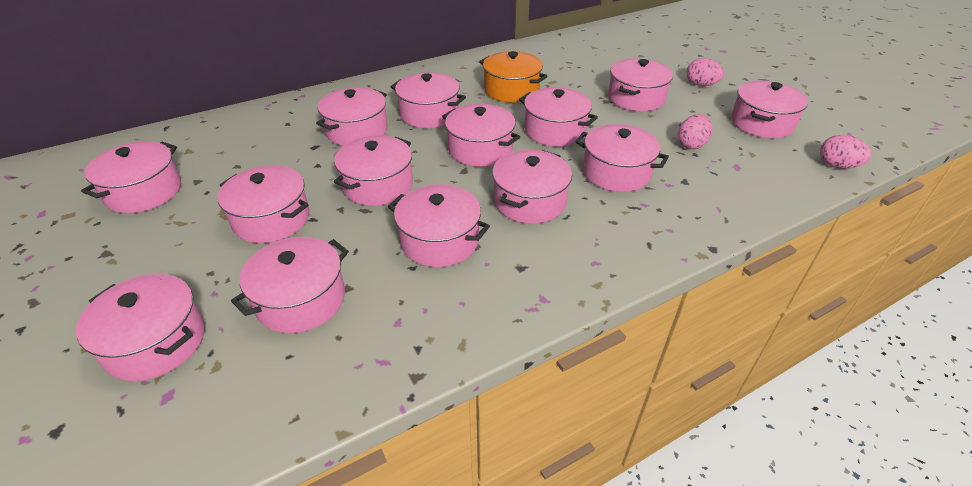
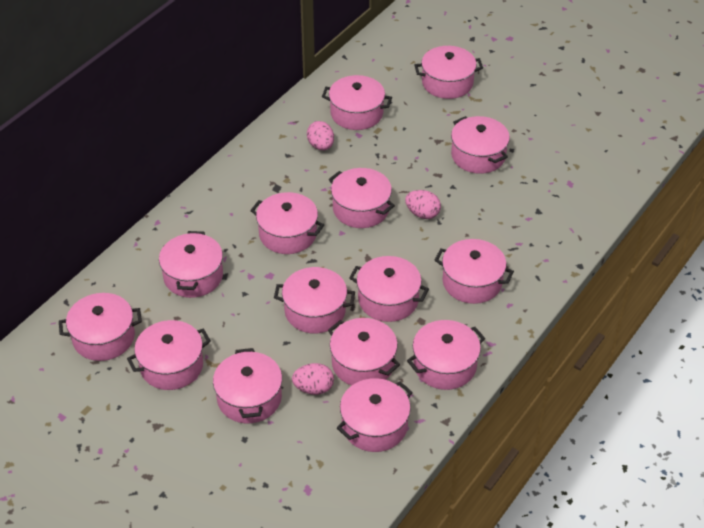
orange pot: 1 -> 0
pink pot: 14 -> 15

